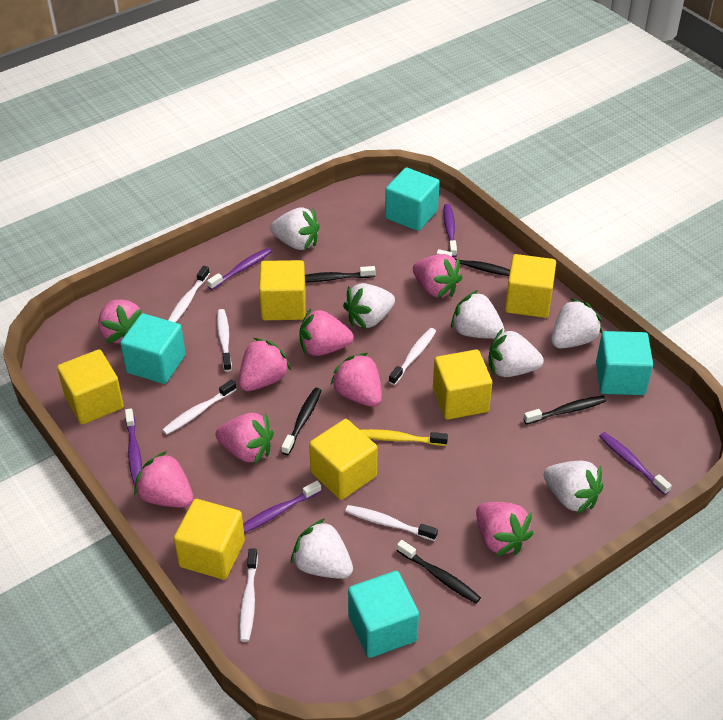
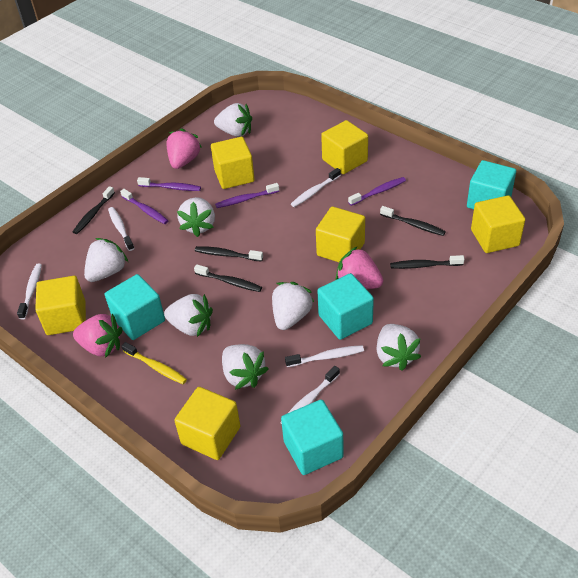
pink strawberry: 8 -> 3
purple toothbrush: 5 -> 4
white toothbrush: 6 -> 5

